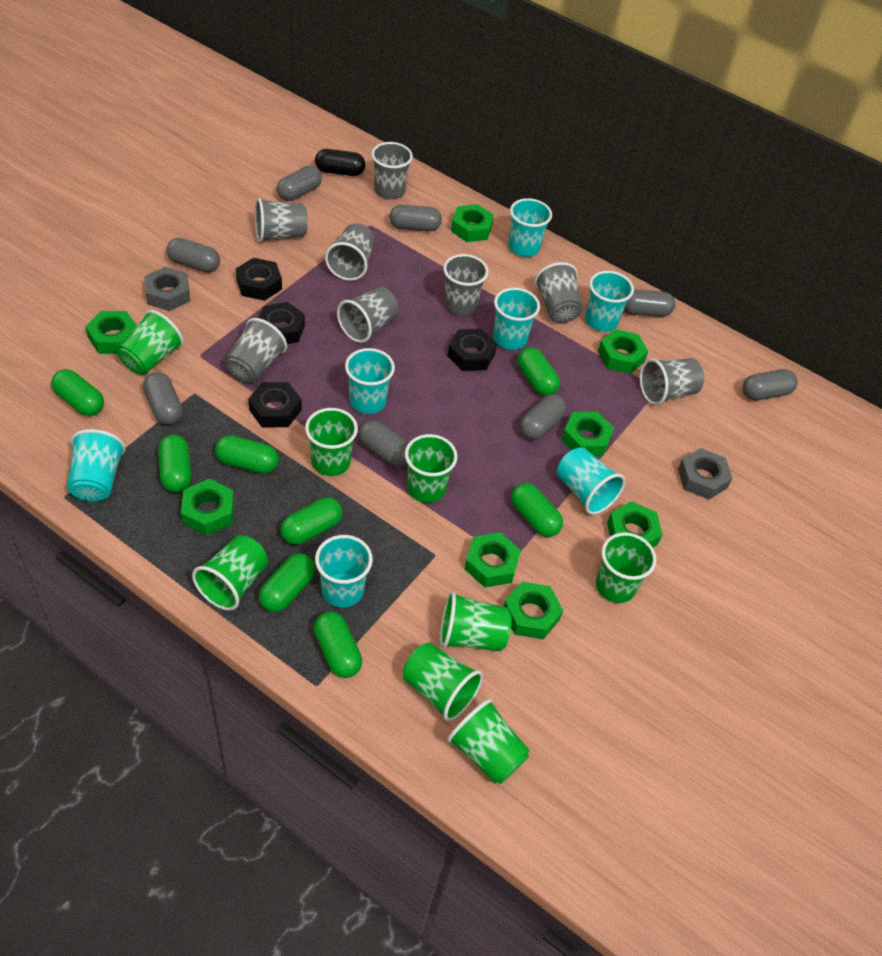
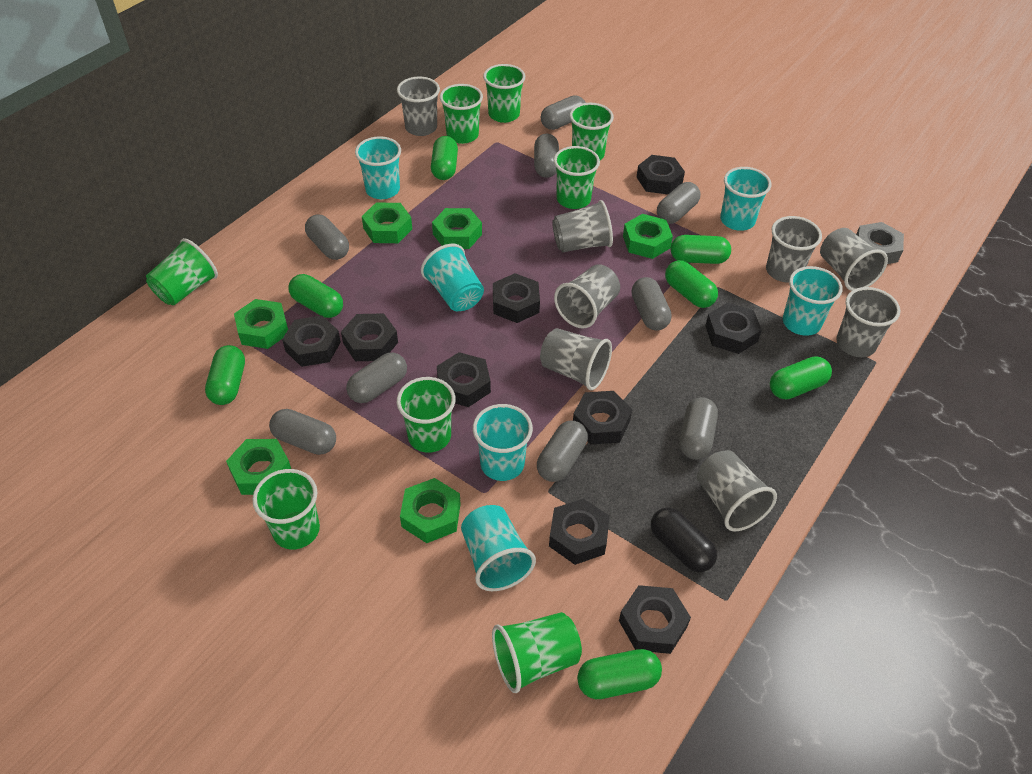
black nut: 4 -> 9
green capsule: 8 -> 7
green nut: 8 -> 6
grey capsule: 8 -> 9
grey nut: 2 -> 1
turquoise cup: 7 -> 6

